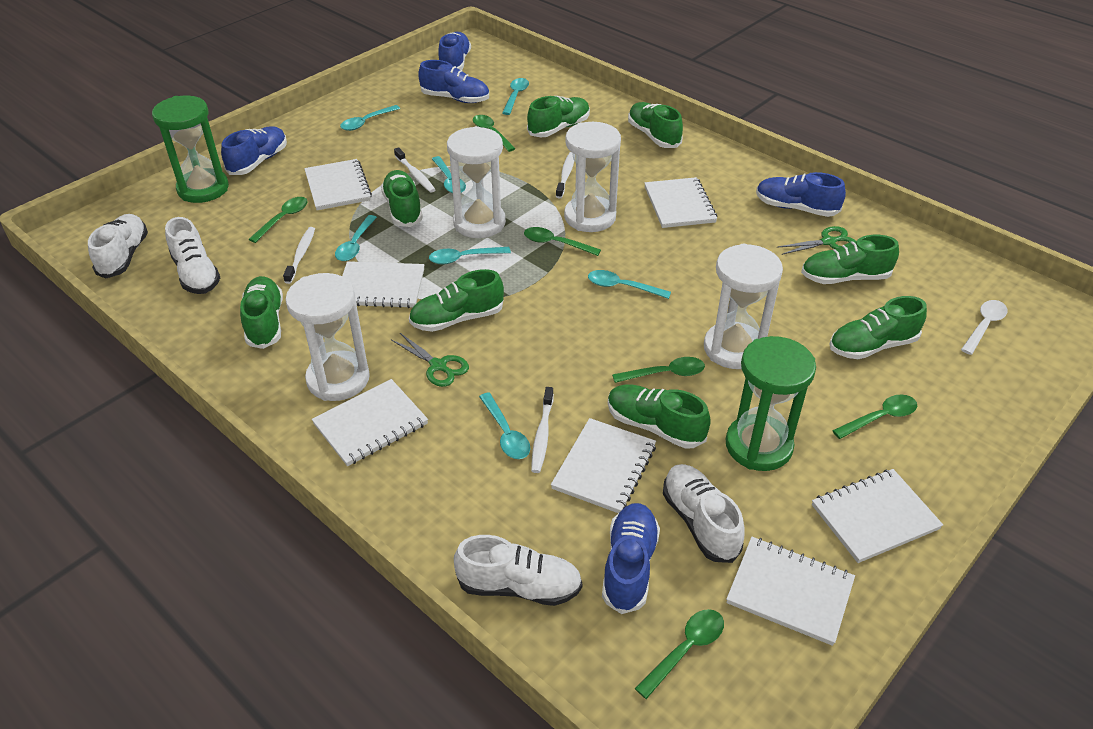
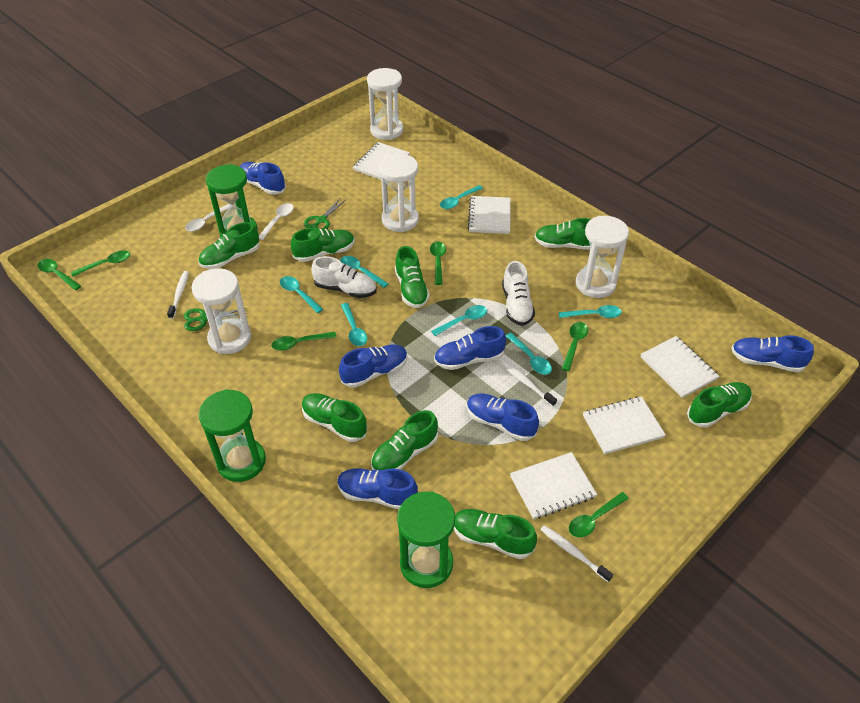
blue shoe: 5 -> 6
green hourglass: 2 -> 3
white notebook: 7 -> 5
white shoe: 4 -> 2
white spoon: 1 -> 2
white toothbrush: 4 -> 3

